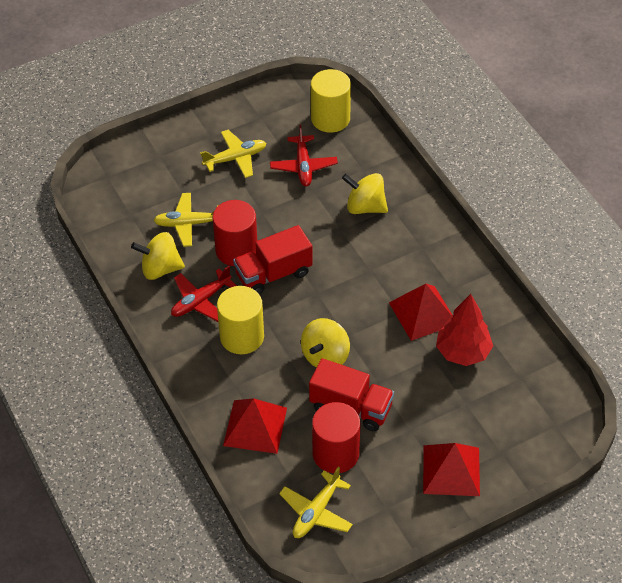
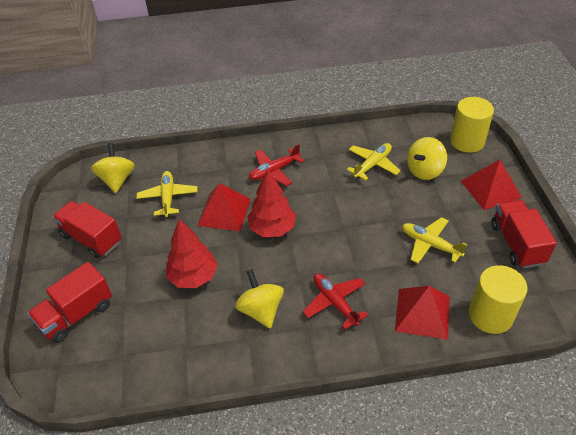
red cylinder: 2 -> 0
red tree: 1 -> 2
red truck: 2 -> 3

